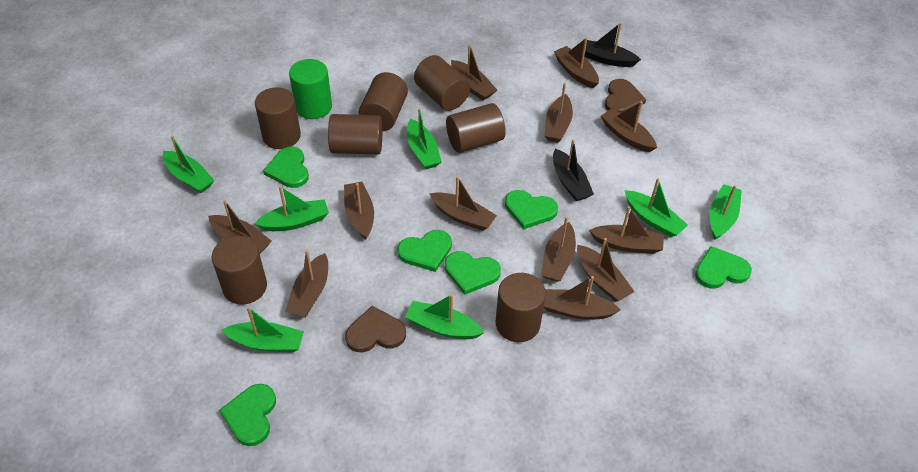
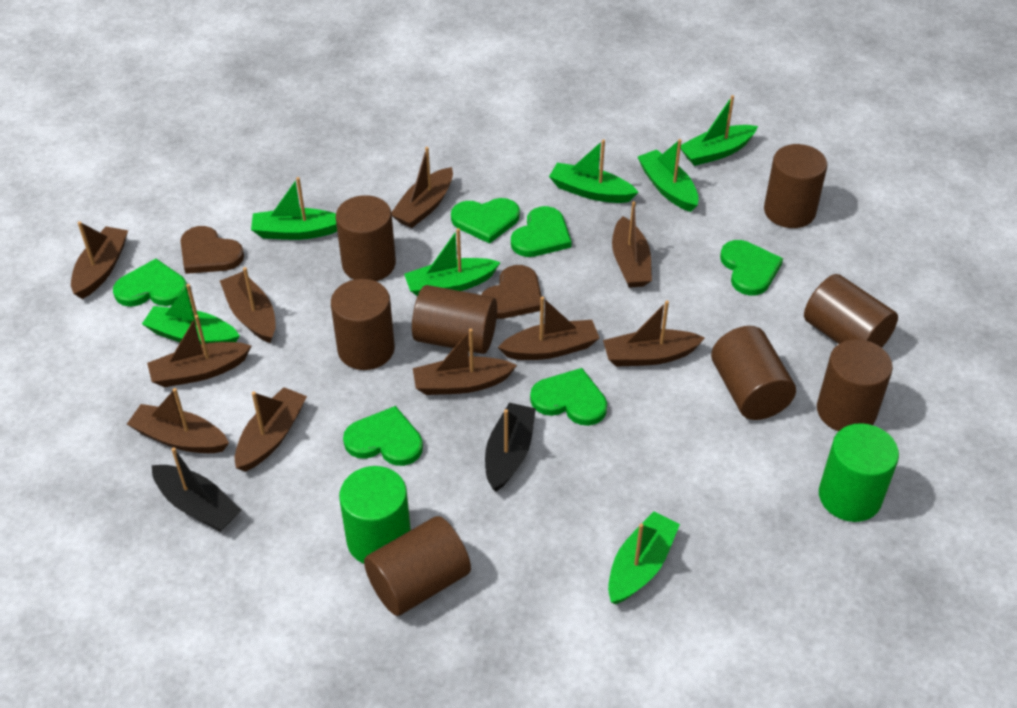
brown boat: 12 -> 10
brown cylinder: 7 -> 8
green cylinder: 1 -> 2

